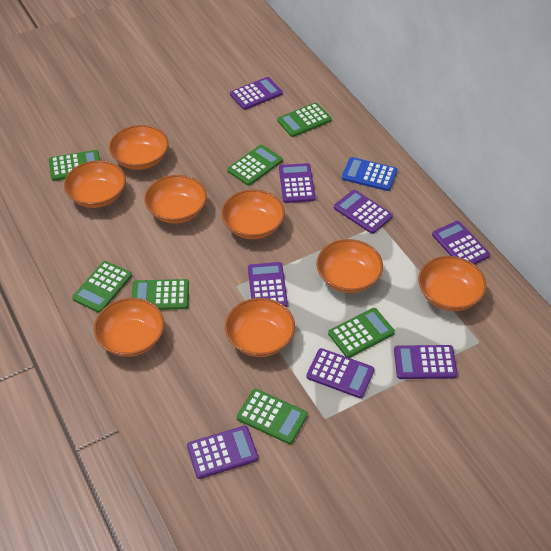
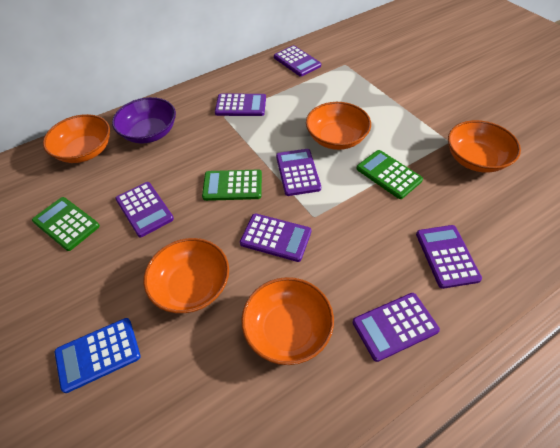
green calculator: 7 -> 3
orange bowl: 8 -> 5
purple bowl: 0 -> 1
purple calculator: 8 -> 7

